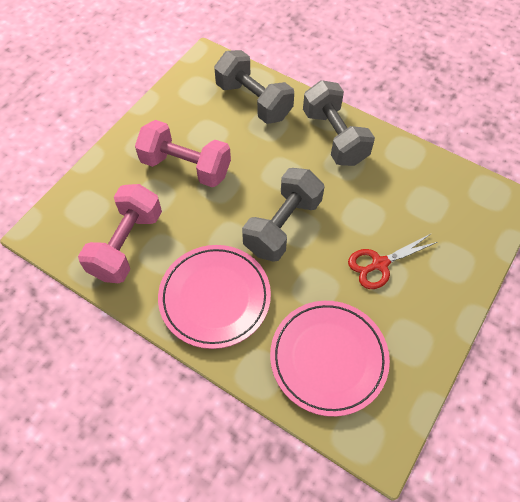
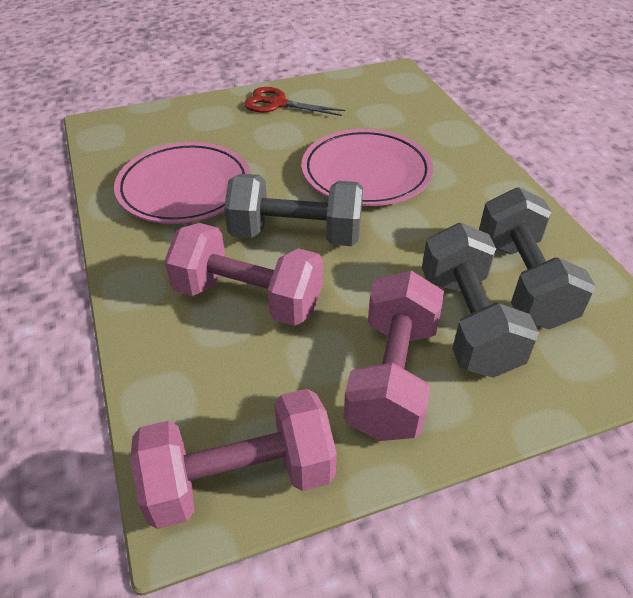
pink dumbbell: 2 -> 3

